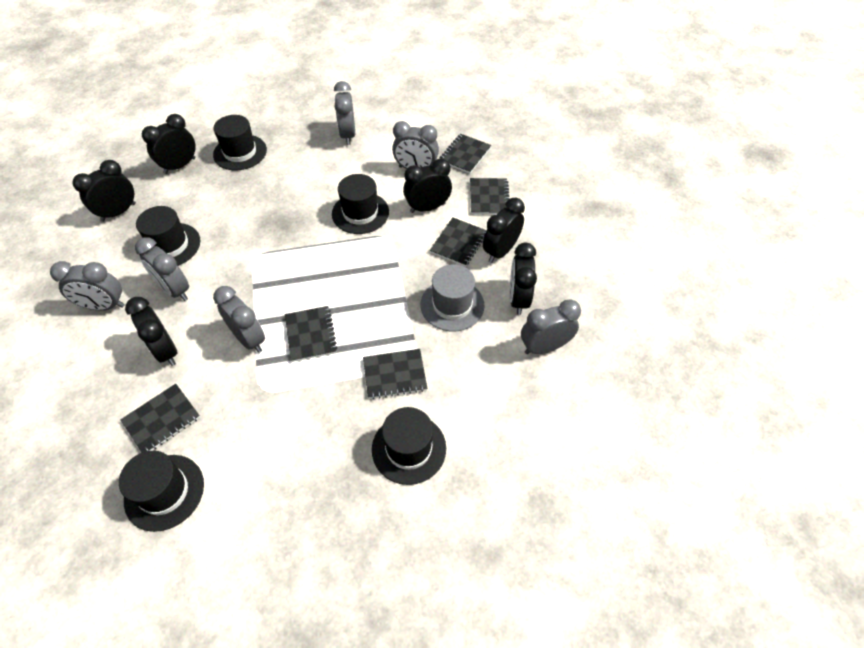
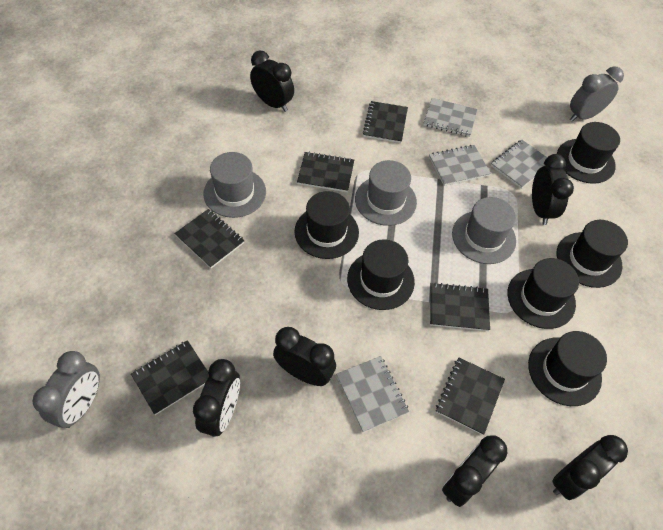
black hat: 5 -> 6
grey clock: 6 -> 2
grey hat: 1 -> 3
grey notebook: 0 -> 4

